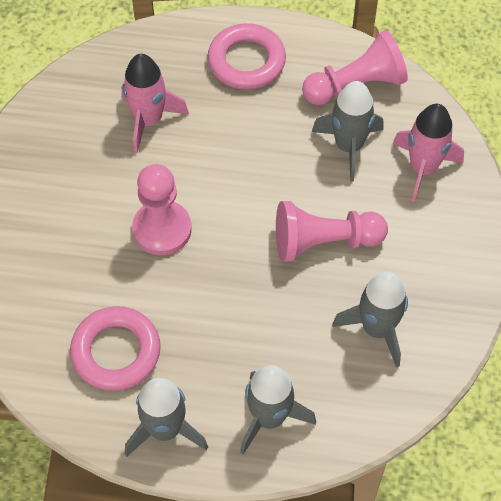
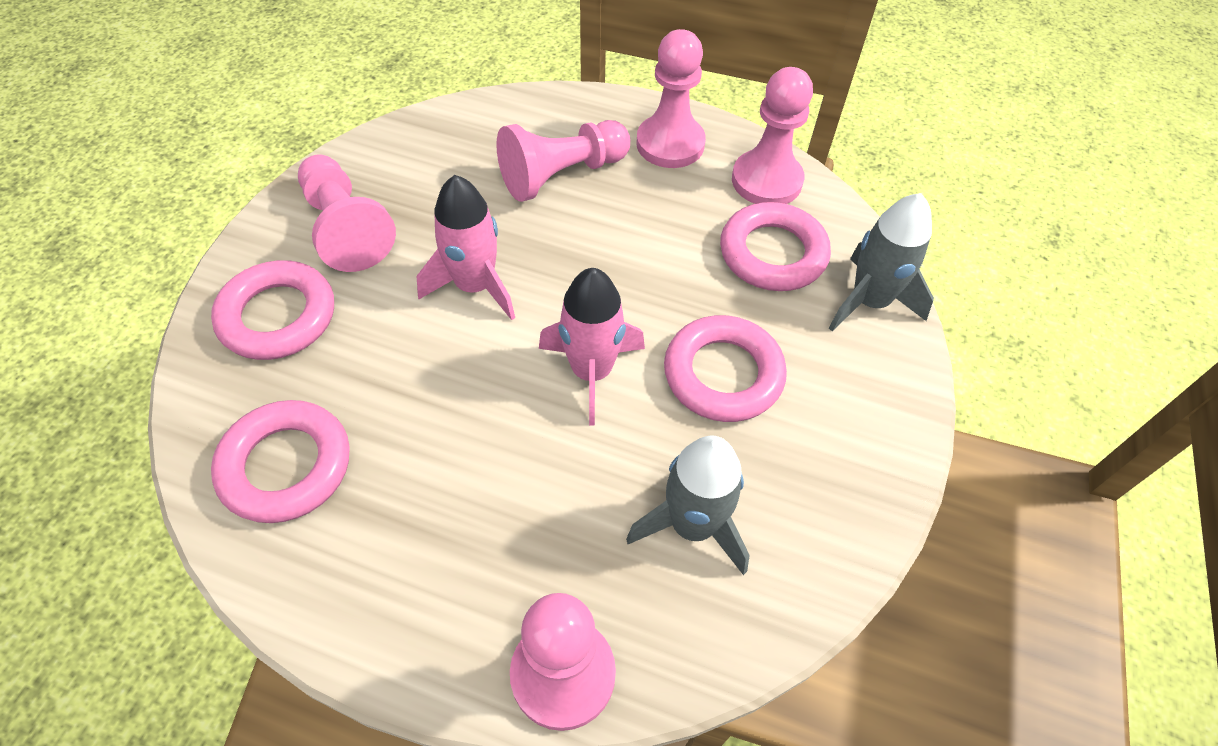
grey rocket: 4 -> 2
pink pawn: 3 -> 5
pink ring: 2 -> 4

